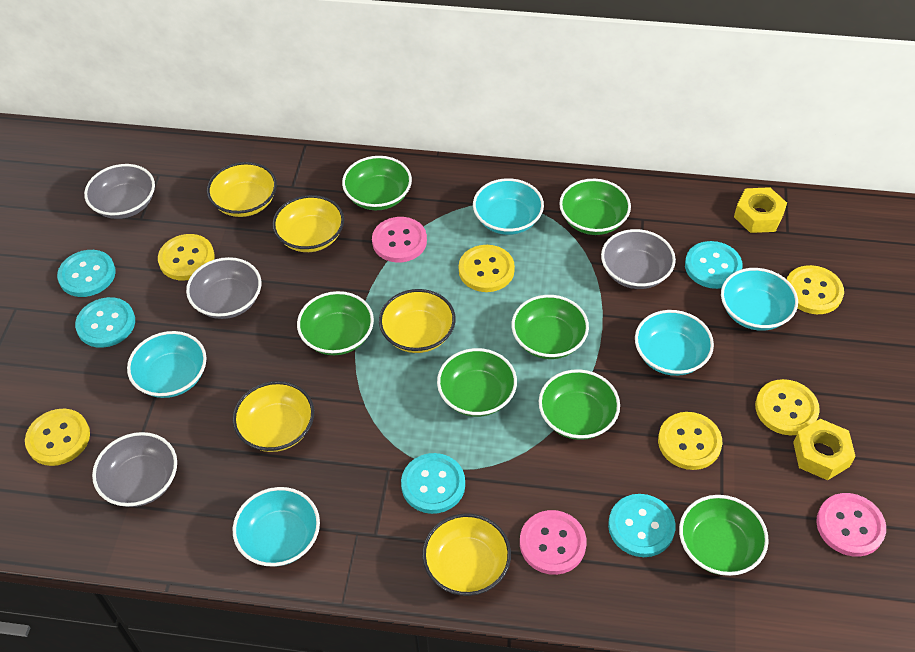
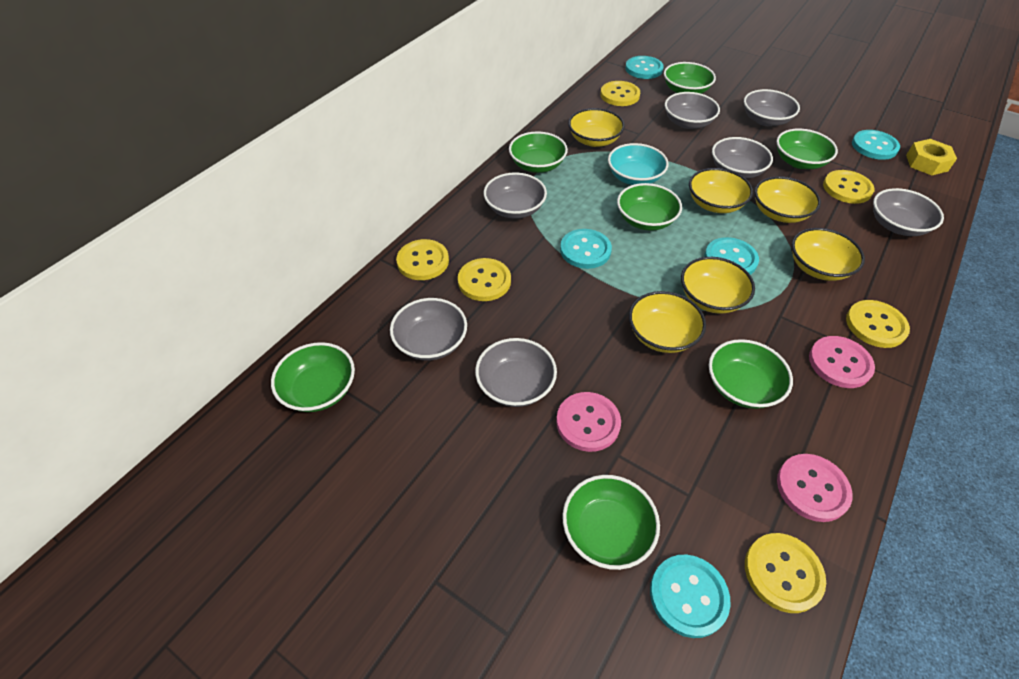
grey bowl: 4 -> 7
turquoise bowl: 5 -> 1
yellow bowl: 5 -> 6
yellow nut: 2 -> 1

